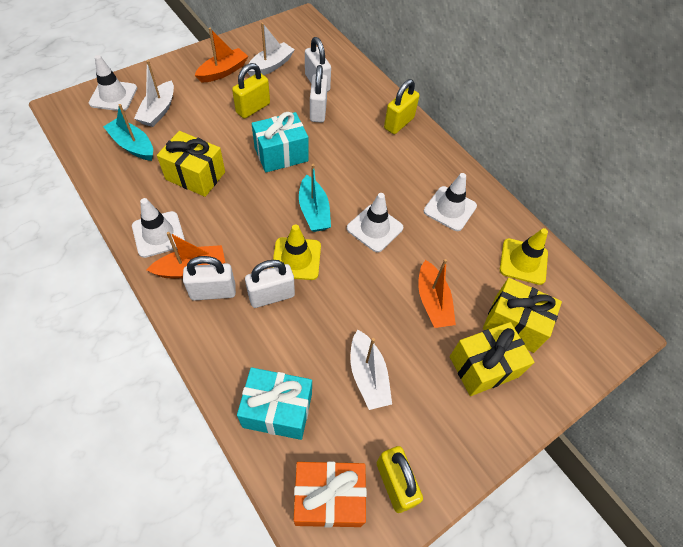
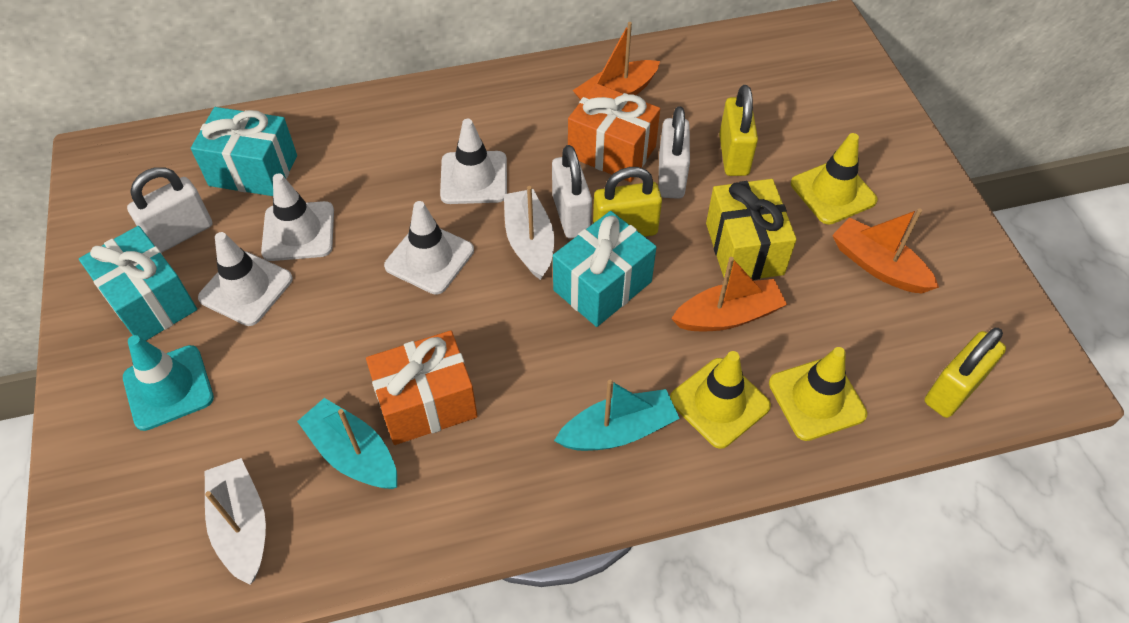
orange gift: 1 -> 2
turquoise gift: 2 -> 3
turquoise traffic cone: 0 -> 1
white boat: 3 -> 2
white padlock: 4 -> 3
yellow gift: 3 -> 1
yellow traffic cone: 2 -> 3

